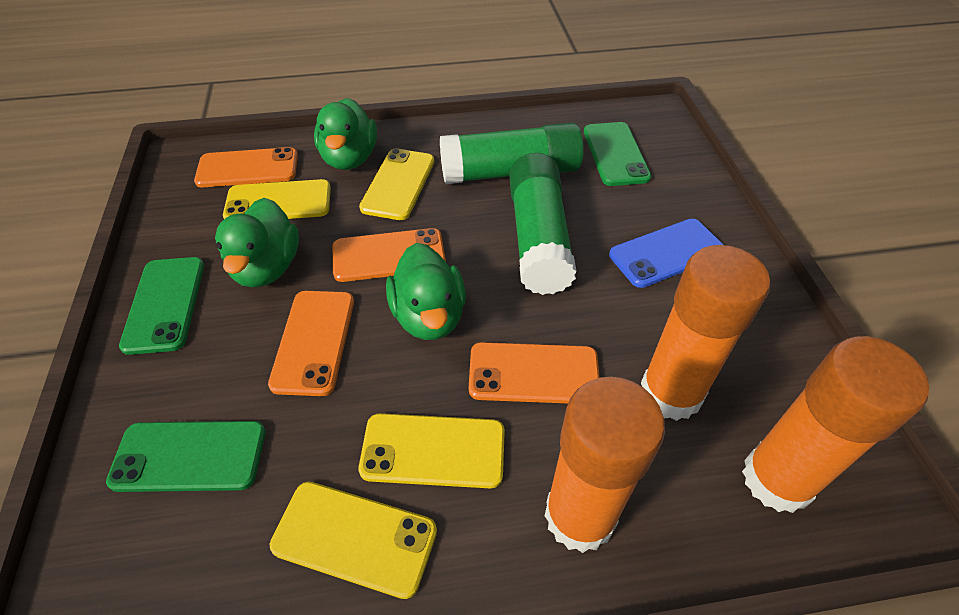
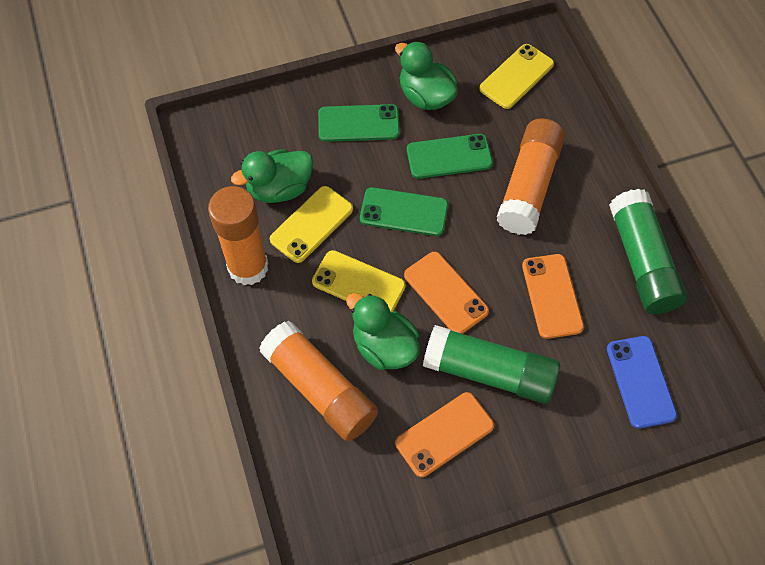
orange phone: 4 -> 3
yellow phone: 4 -> 3

